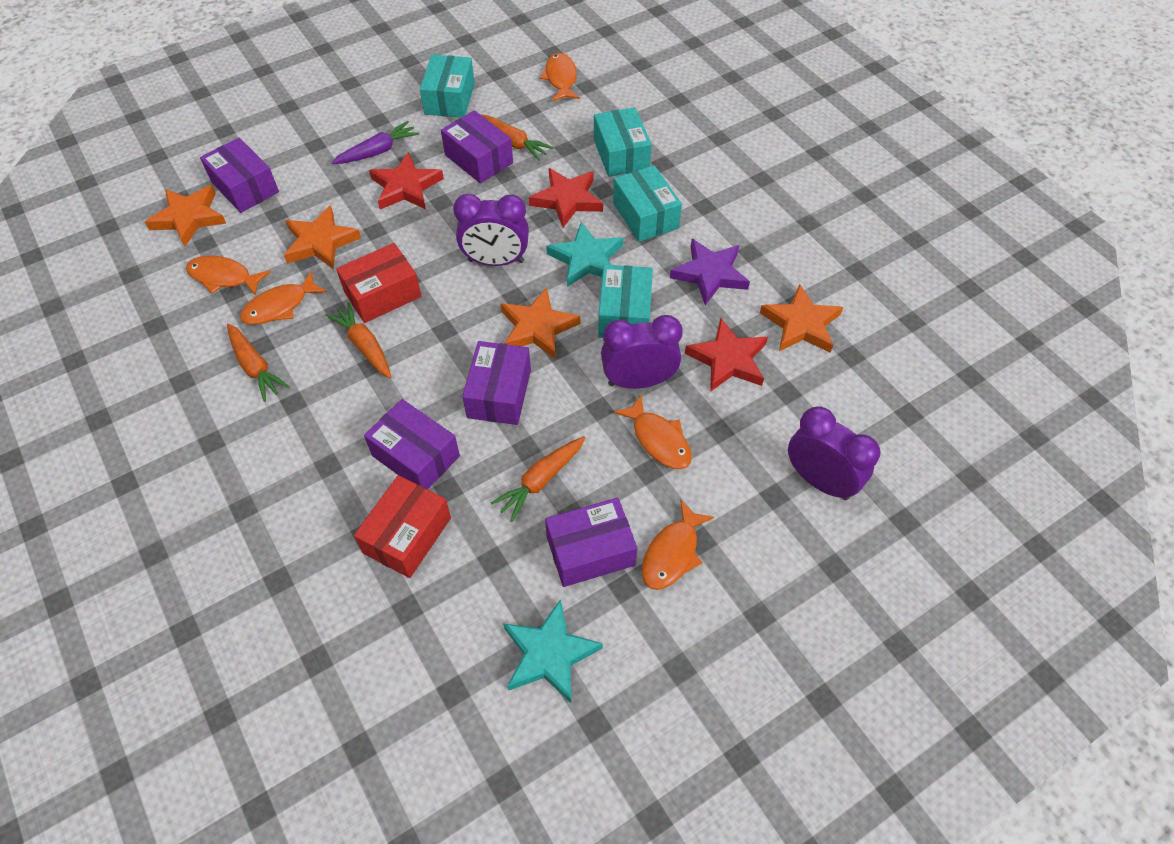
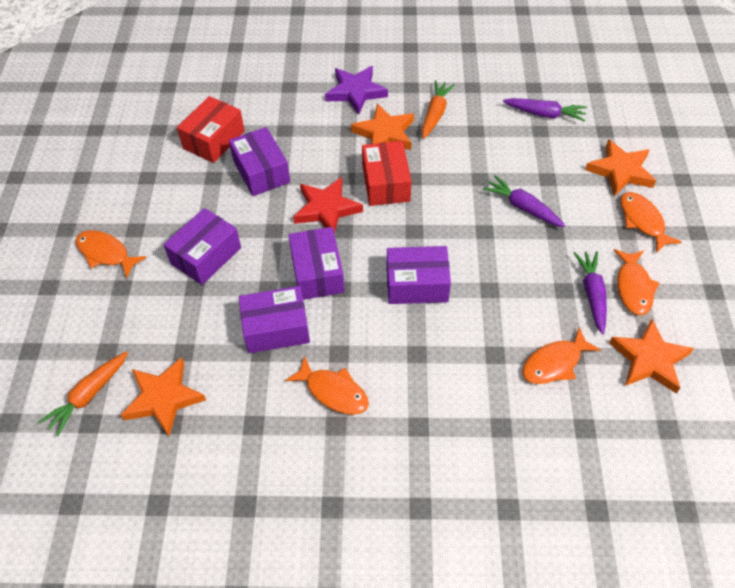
orange carrot: 4 -> 2
purple carrot: 1 -> 3
purple clock: 3 -> 0
red star: 3 -> 1
turquoise box: 4 -> 0
turquoise star: 2 -> 0

